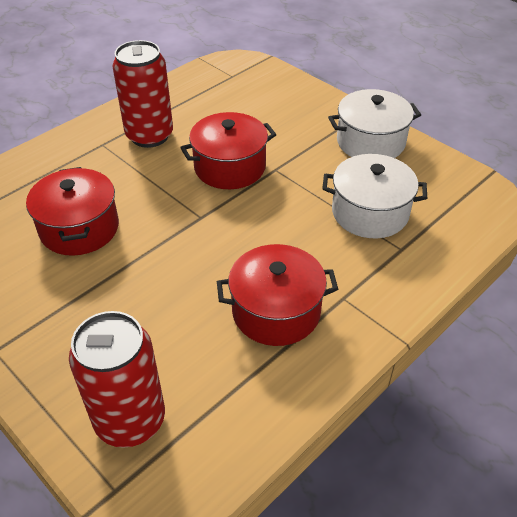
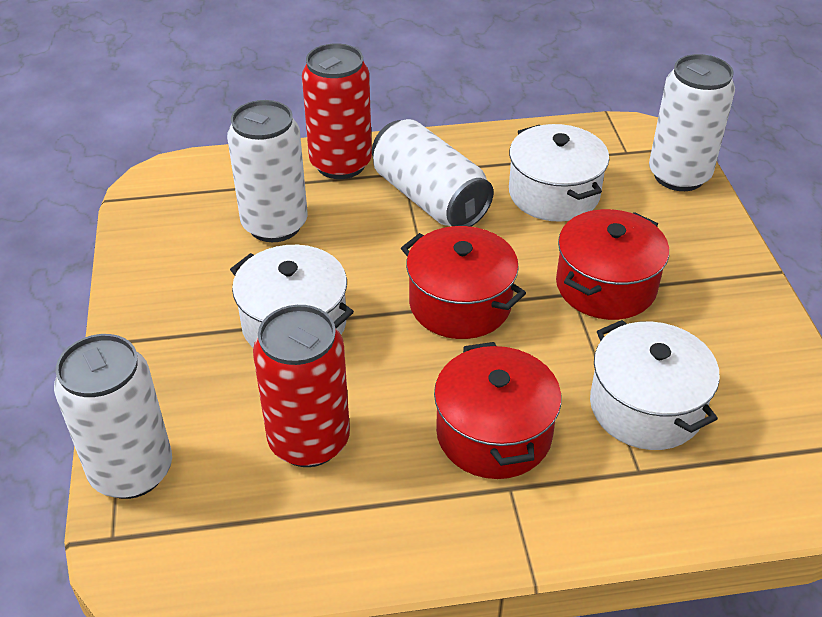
white can: 0 -> 4
white pot: 2 -> 3

